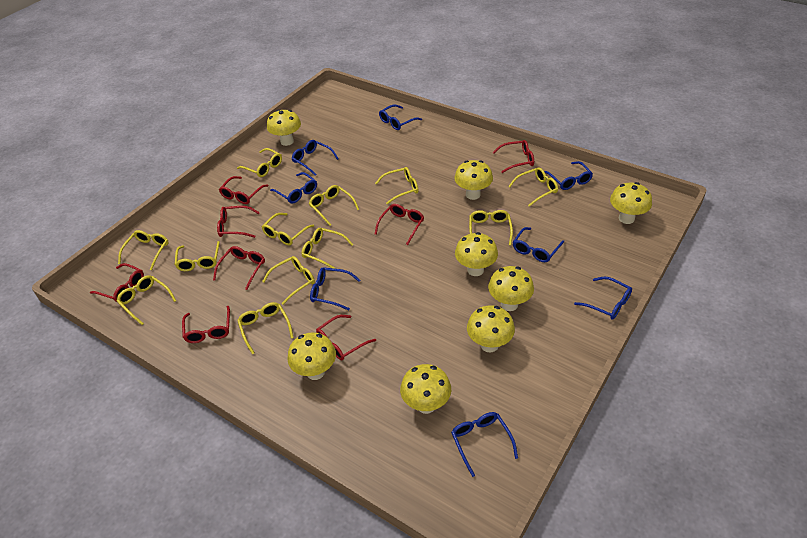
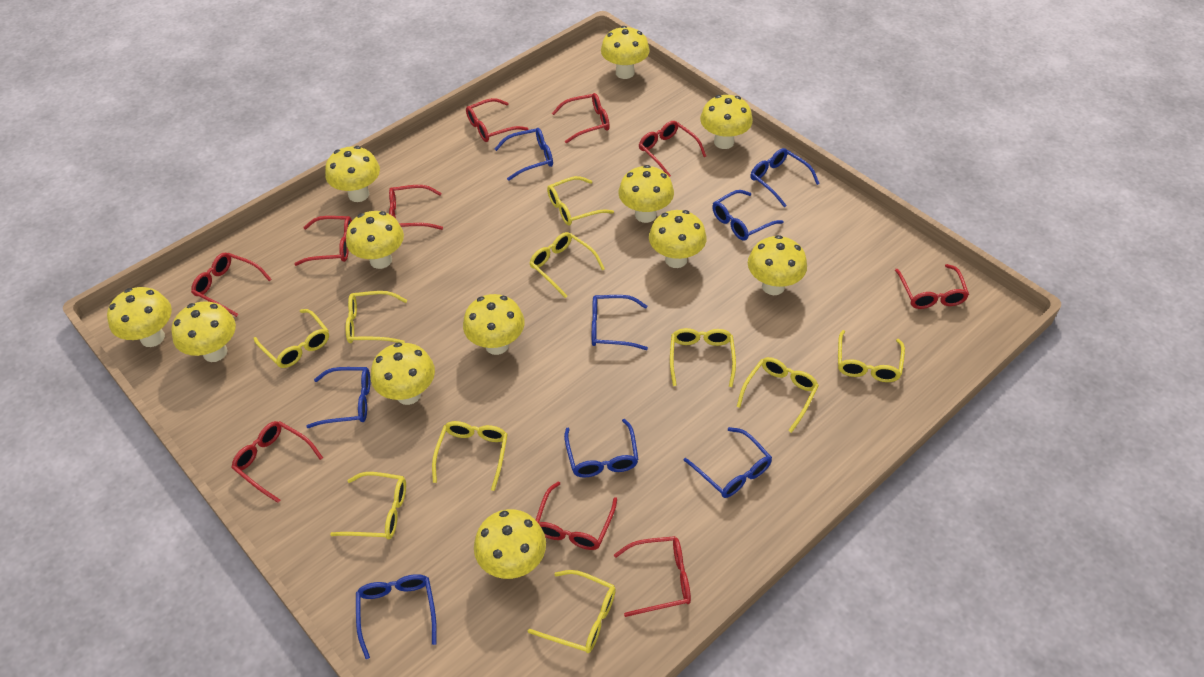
red glasses: 8 -> 10
yellow glasses: 12 -> 10
yellow mushroom: 8 -> 12

